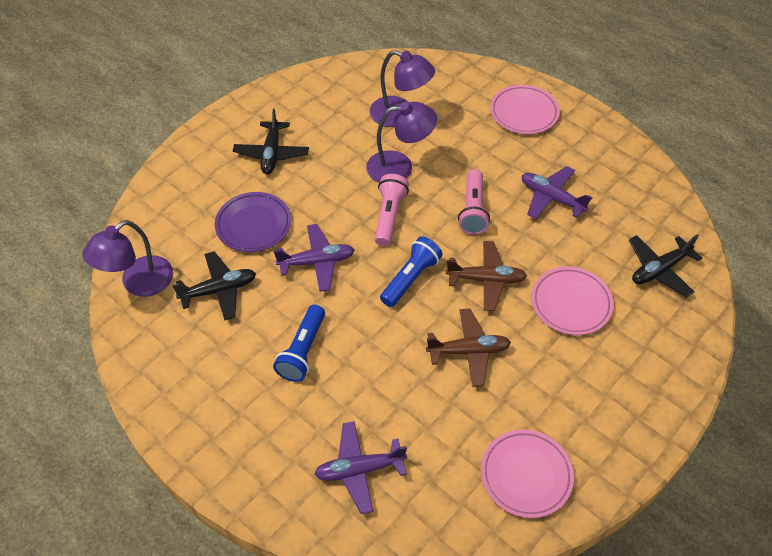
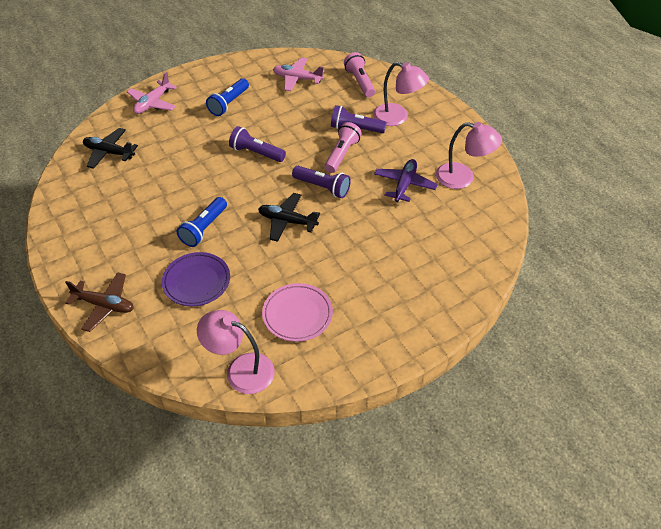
black plane: 3 -> 2
brown plane: 2 -> 1
pink lamp: 0 -> 3
pink plane: 0 -> 2
pink plate: 3 -> 1
purple flashlight: 0 -> 3
purple lamp: 3 -> 0
purple plane: 3 -> 1

